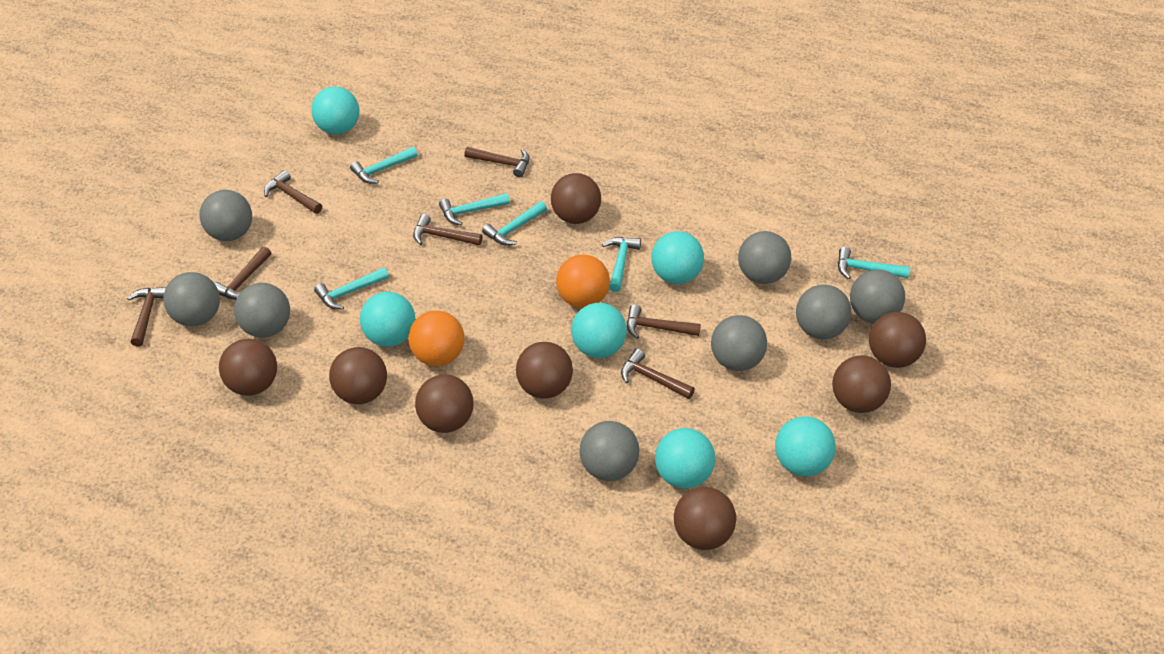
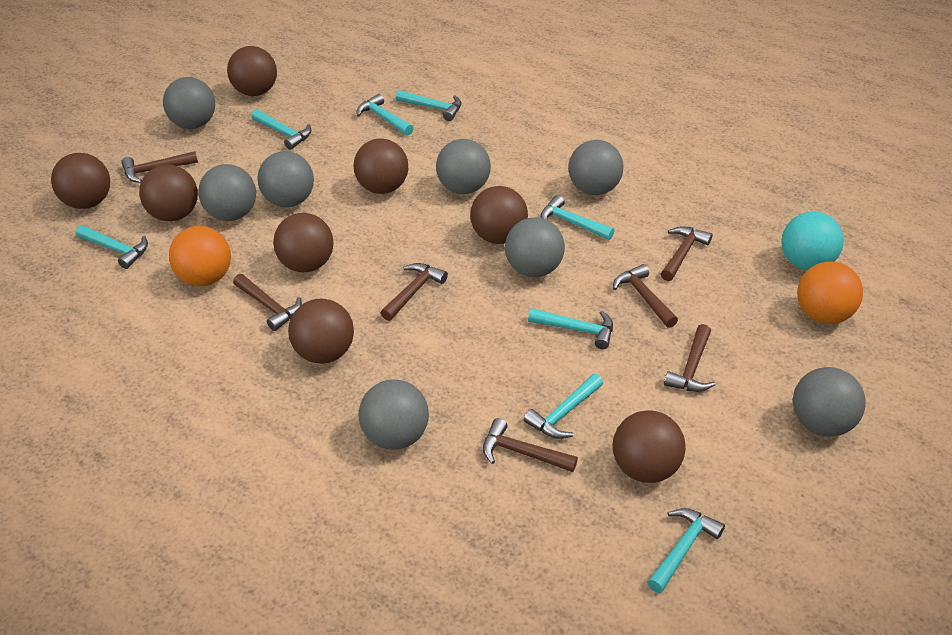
turquoise ball: 6 -> 1
turquoise hammer: 6 -> 8

